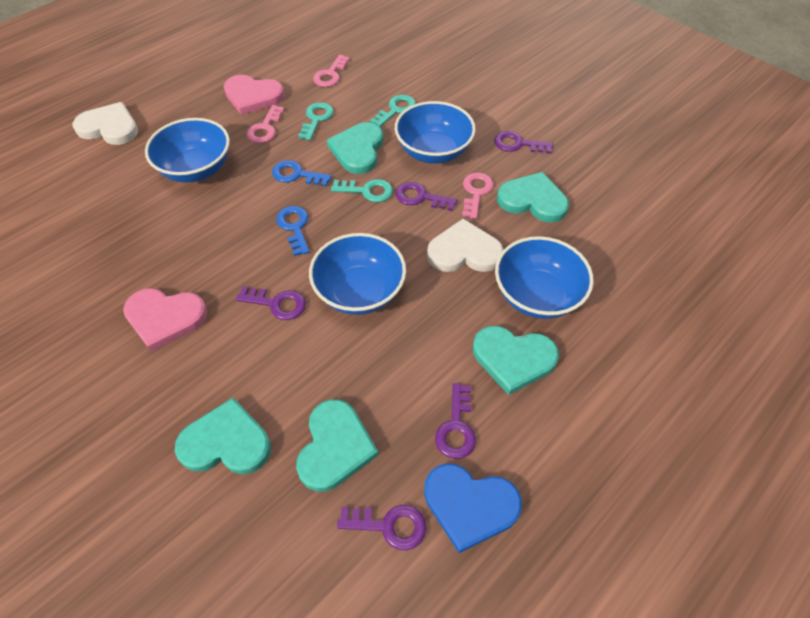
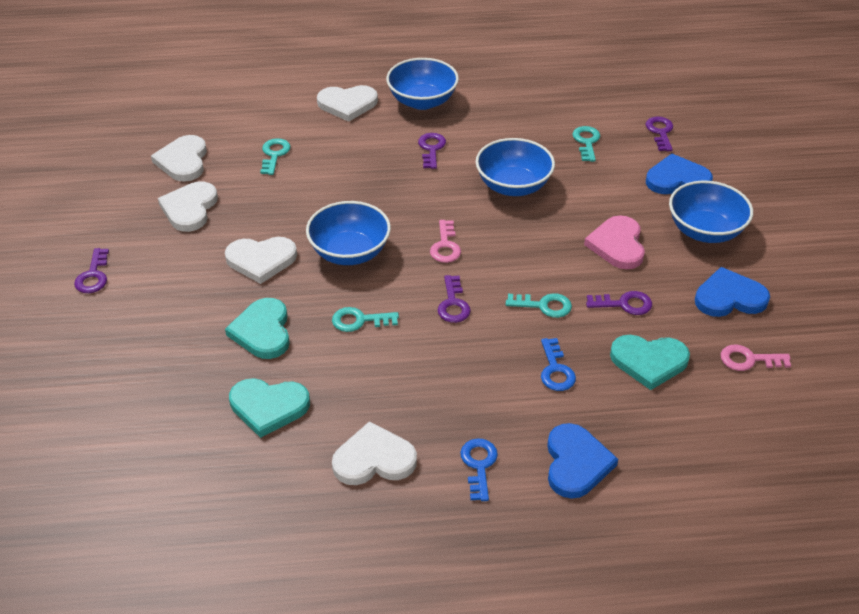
blue heart: 1 -> 3
pink heart: 2 -> 1
pink key: 3 -> 2
turquoise heart: 5 -> 3
turquoise key: 3 -> 4
white heart: 2 -> 5

